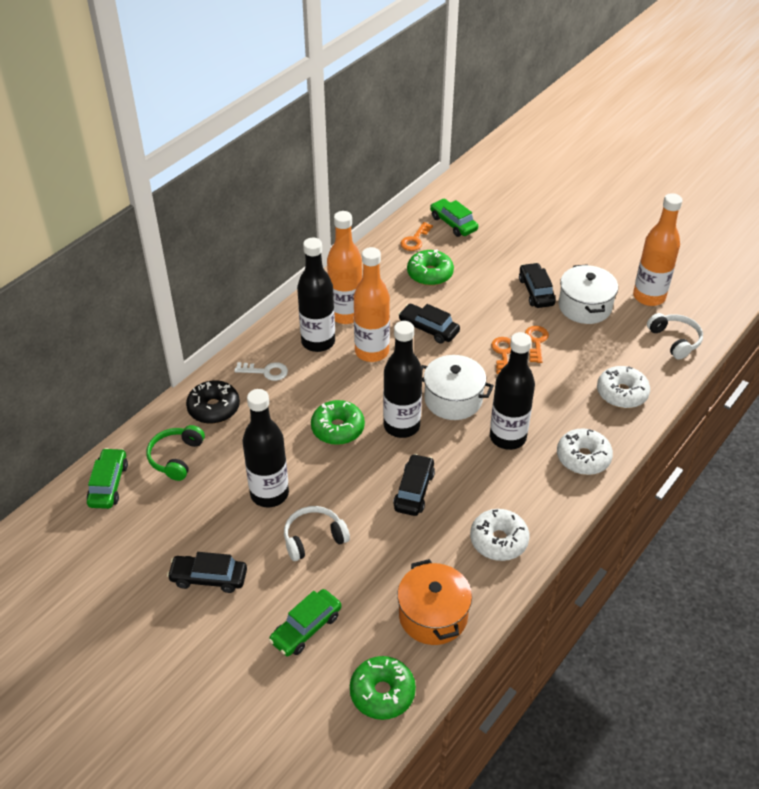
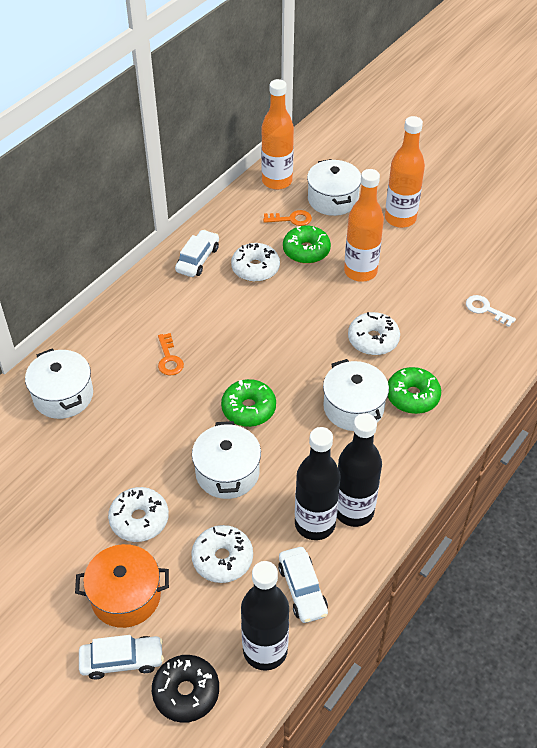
black bottle: 4 -> 3
black car: 4 -> 0
green car: 3 -> 0
green headphones: 1 -> 0
orange key: 3 -> 2
white car: 0 -> 3
white donut: 3 -> 4
white headphones: 2 -> 0
white pot: 2 -> 4

